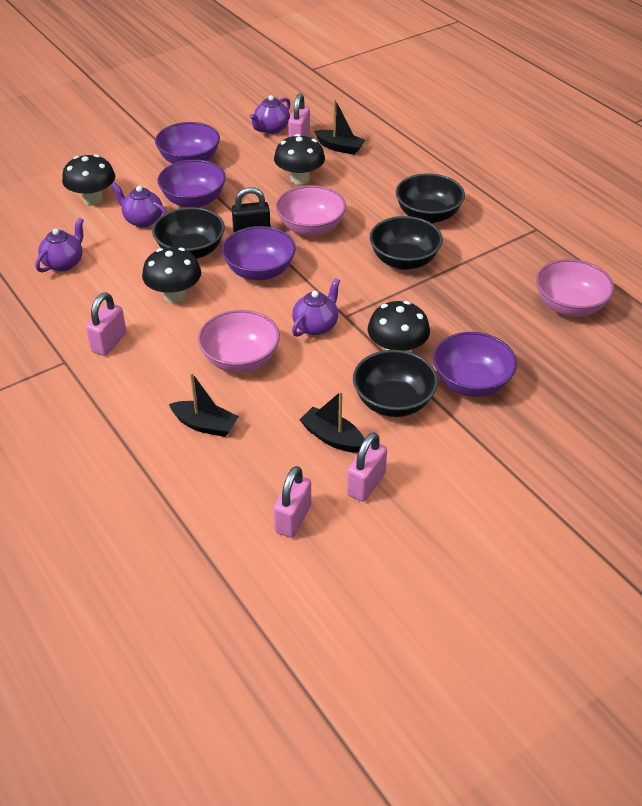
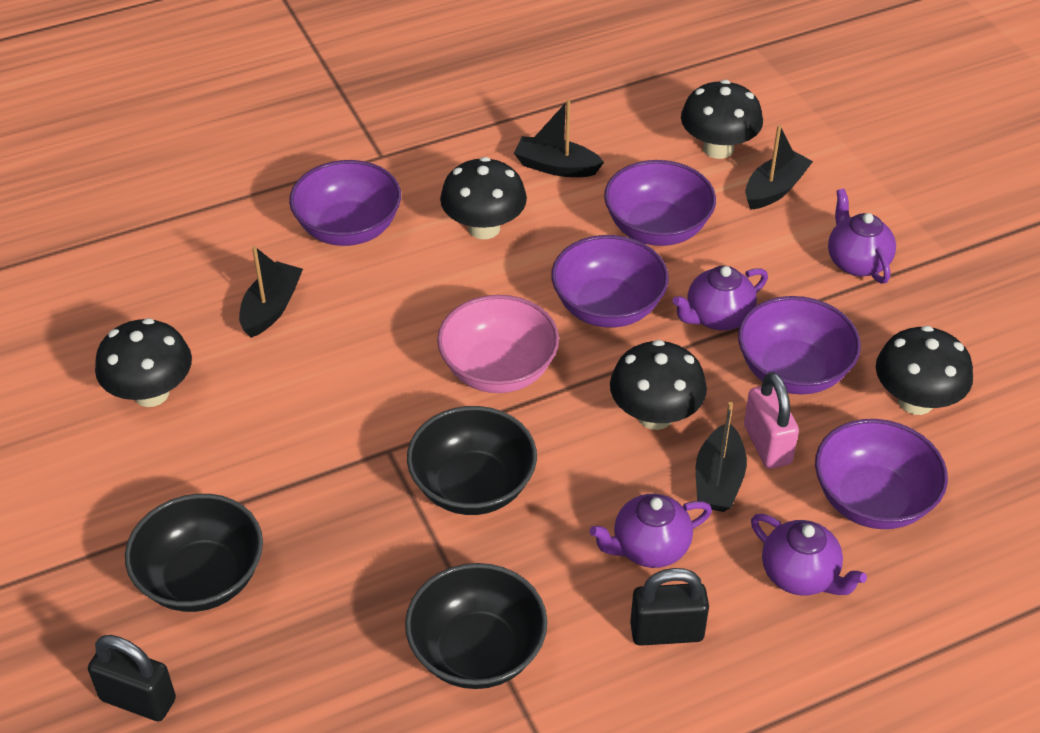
black boat: 3 -> 4
black bowl: 4 -> 3
black mushroom: 4 -> 5
black padlock: 1 -> 2
pink bowl: 3 -> 1
pink padlock: 4 -> 1
purple bowl: 4 -> 5

